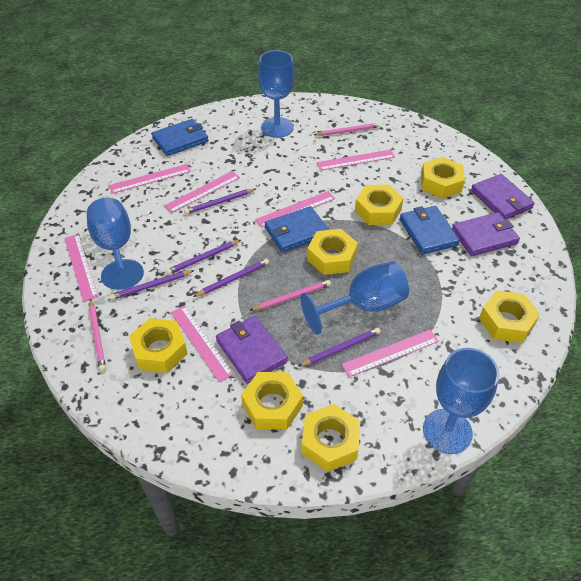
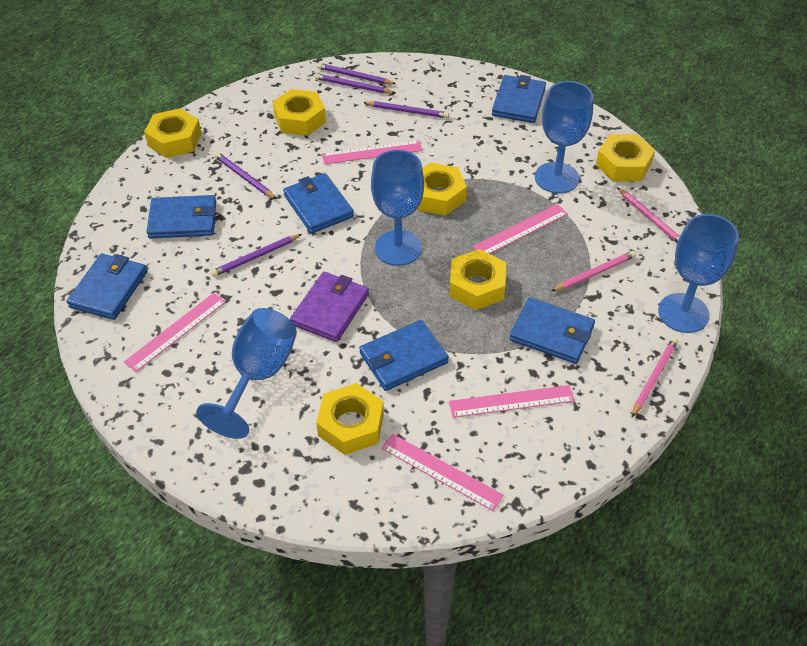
blue wallet: 3 -> 6
pink ruler: 7 -> 5
purple wallet: 3 -> 1
yellow nut: 7 -> 6

